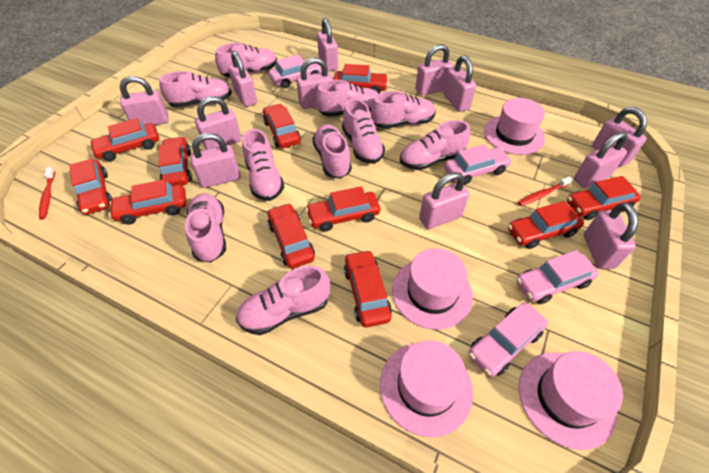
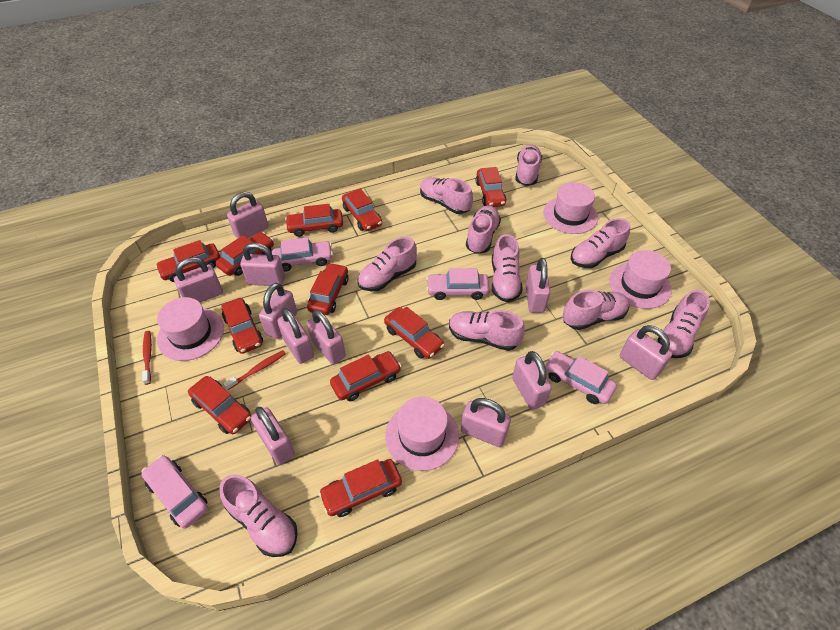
pink padlock: 12 -> 11

